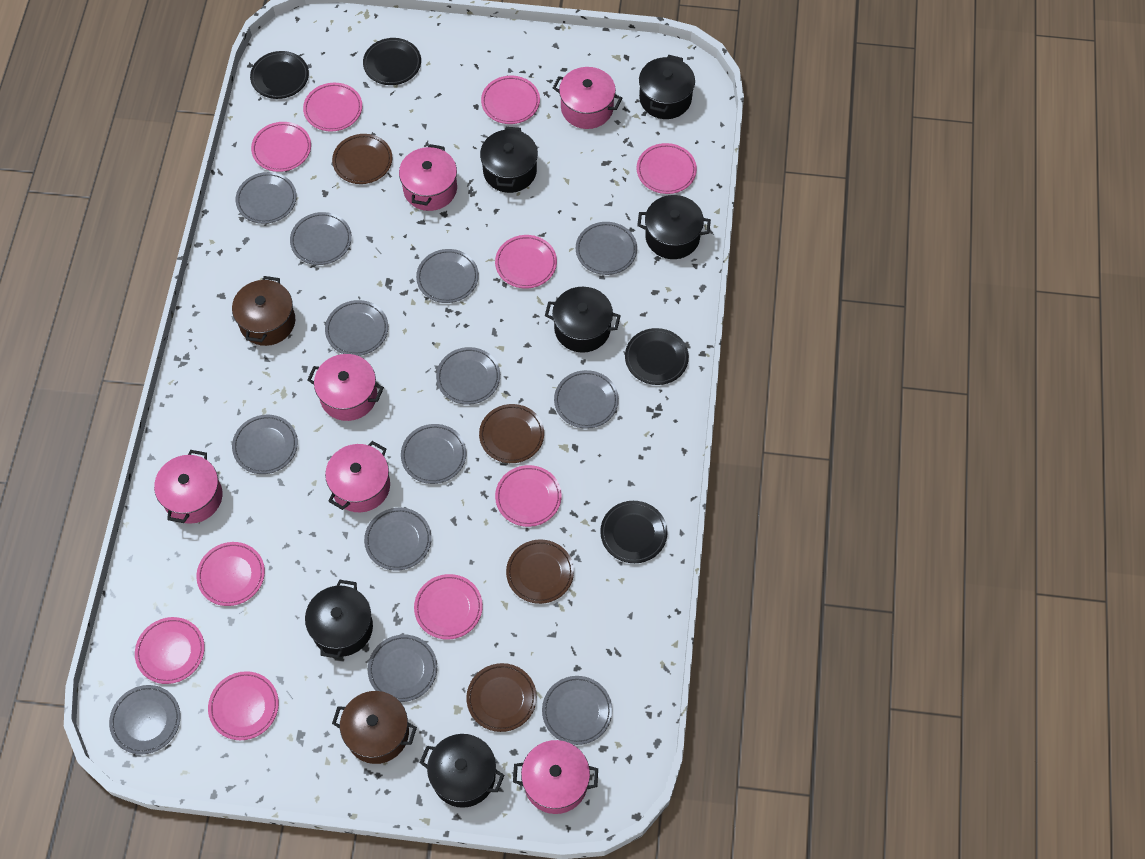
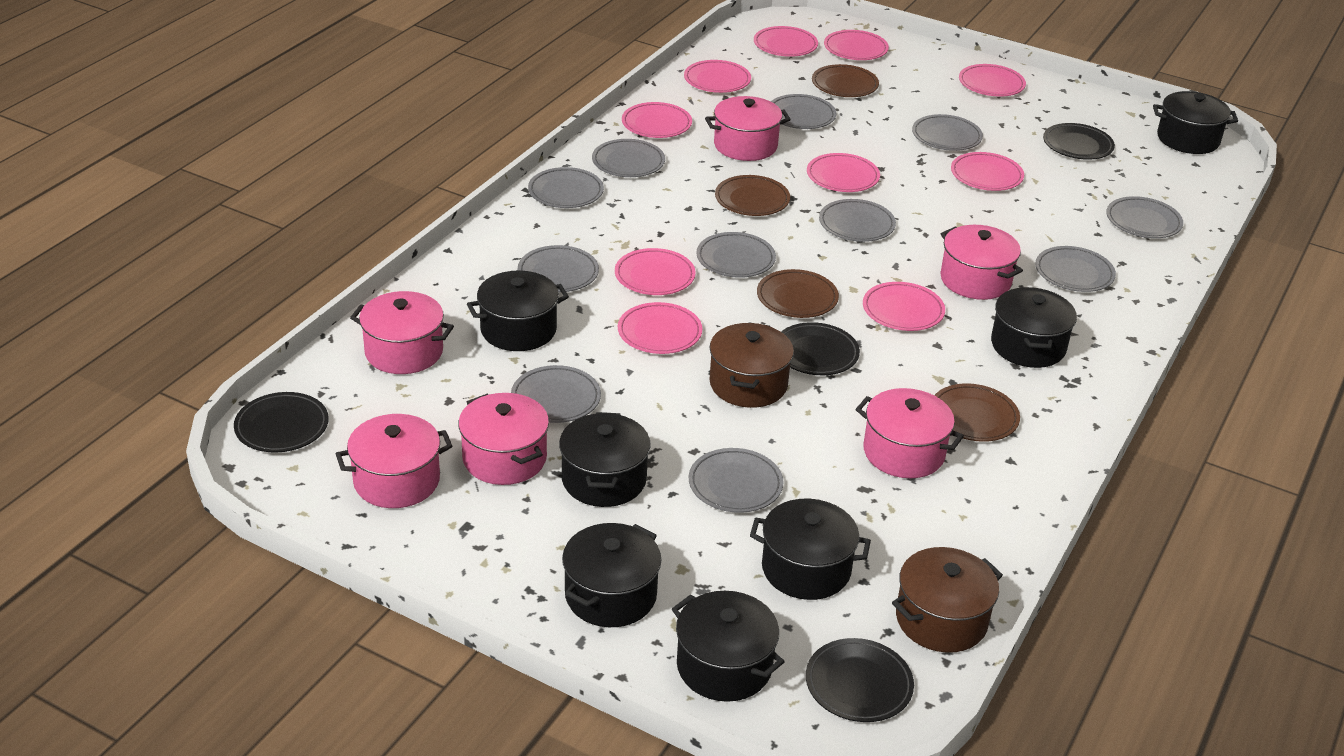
black pot: 6 -> 7
grey plate: 13 -> 11

